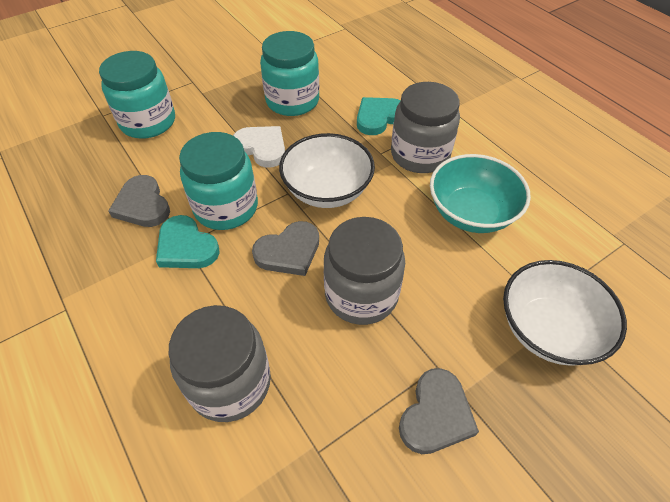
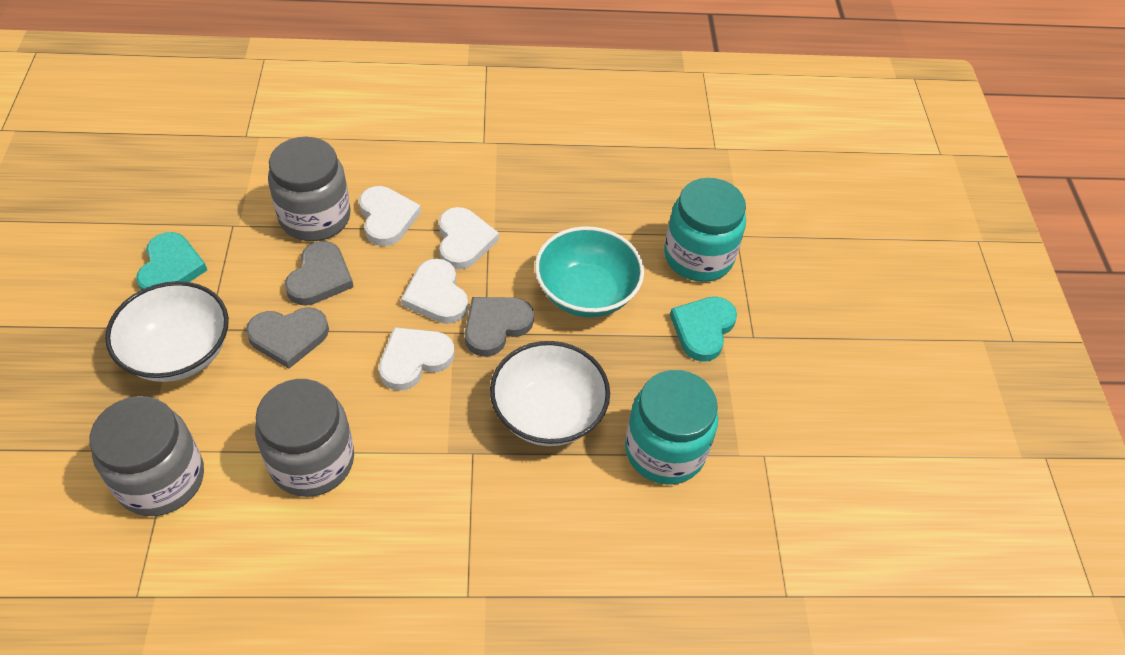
turquoise jar: 3 -> 2
white heart: 1 -> 4

